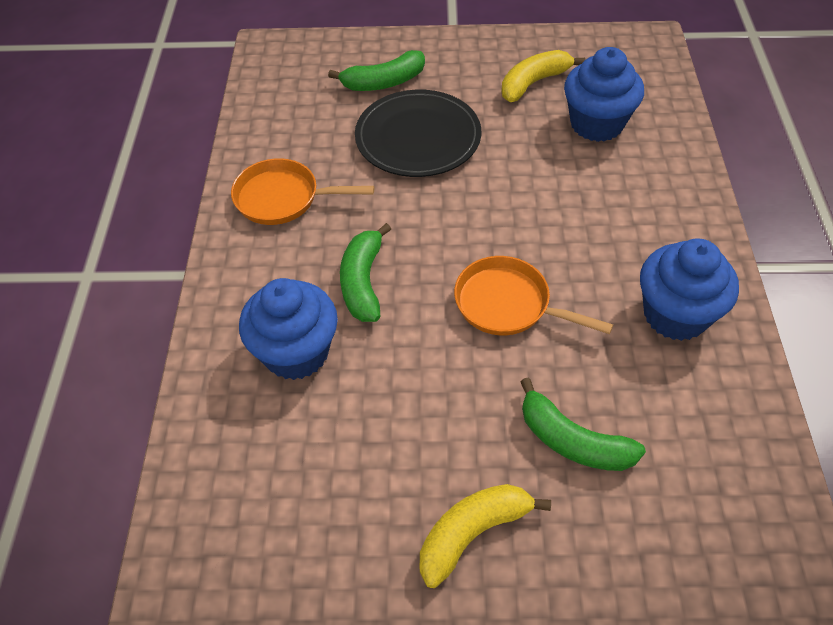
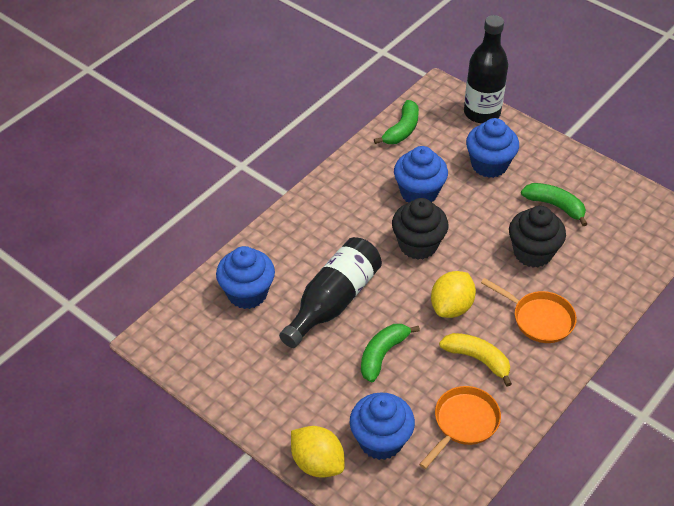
black bottle: 0 -> 2
black cupcake: 0 -> 2
black plate: 1 -> 0
blue cupcake: 3 -> 4
yellow banana: 2 -> 1
yellow lemon: 0 -> 2

